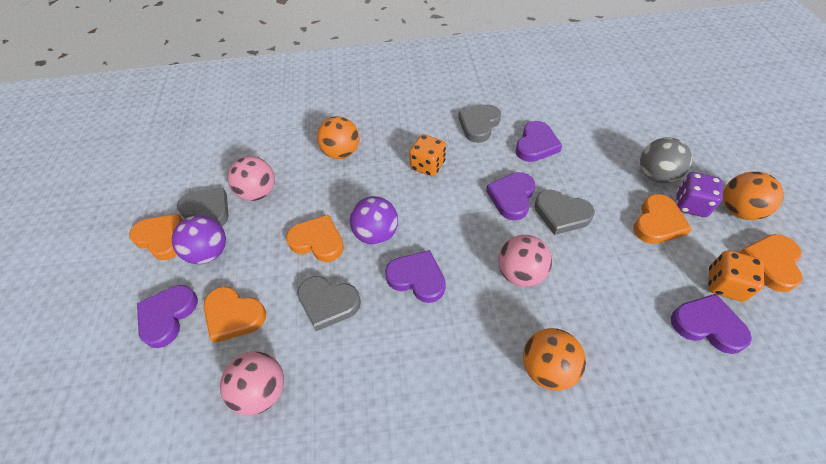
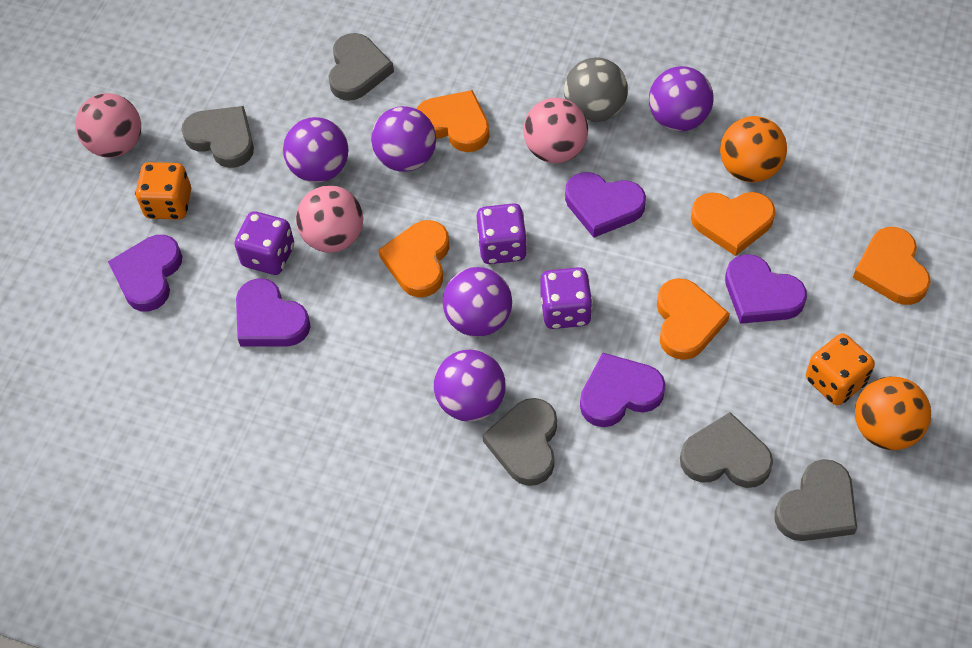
grey heart: 4 -> 5
orange ball: 3 -> 2
purple ball: 2 -> 5
purple dice: 1 -> 3

